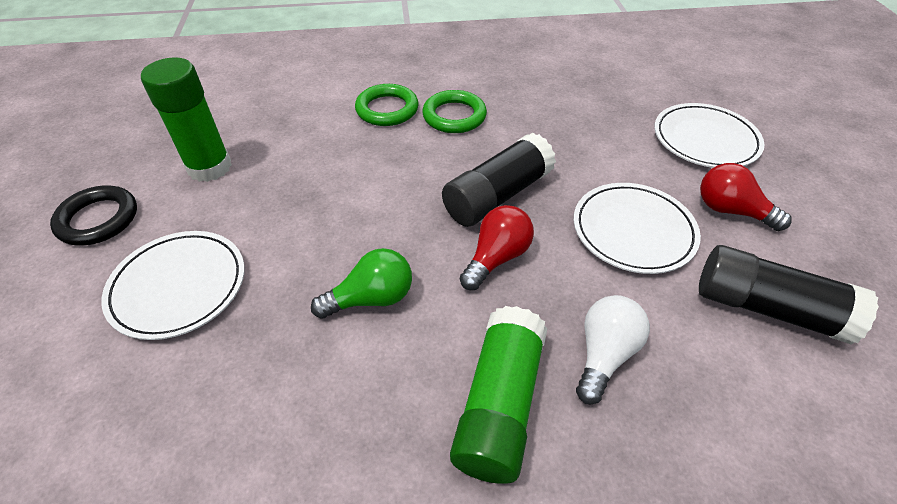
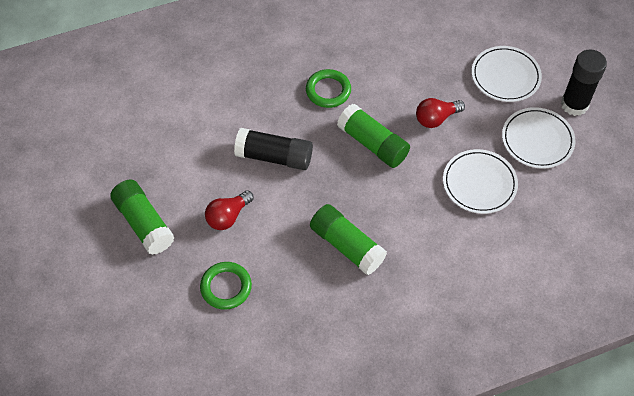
black ring: 1 -> 0
green glue stick: 2 -> 3
green light bulb: 1 -> 0
white light bulb: 1 -> 0

